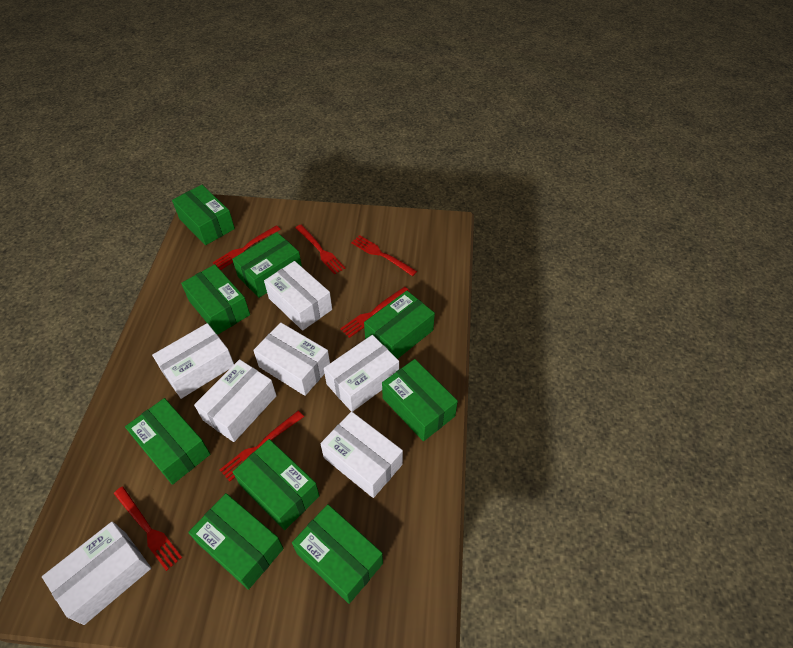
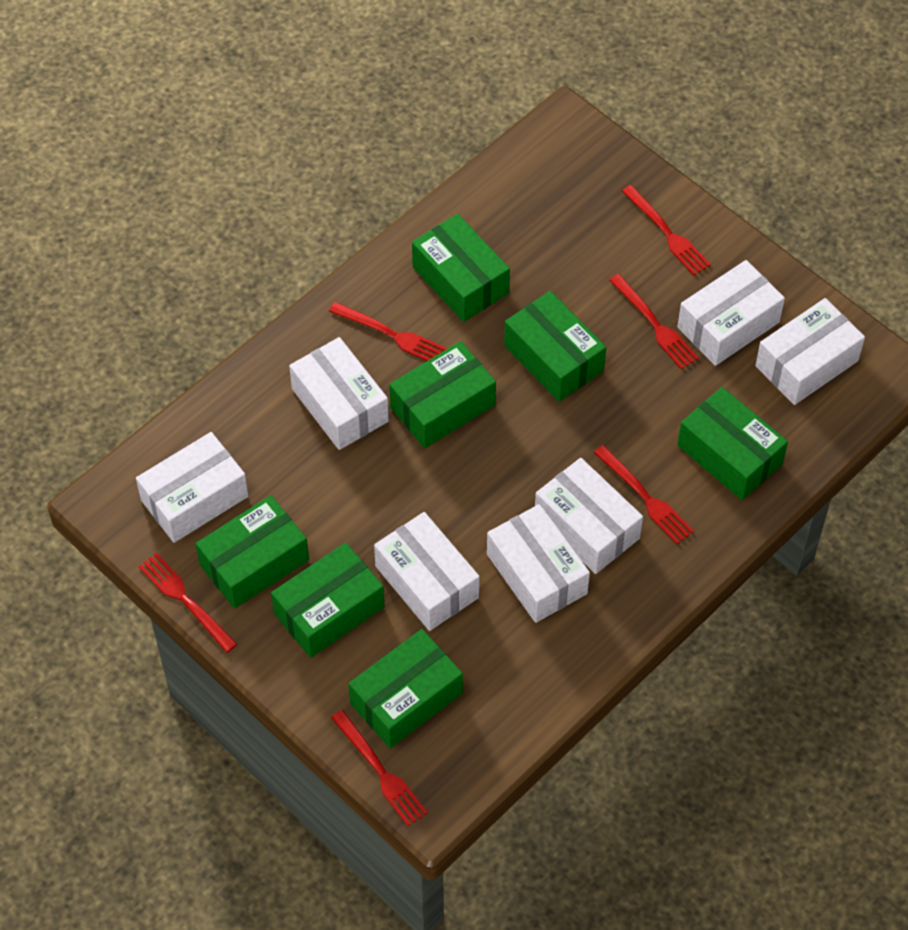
green box: 9 -> 7

